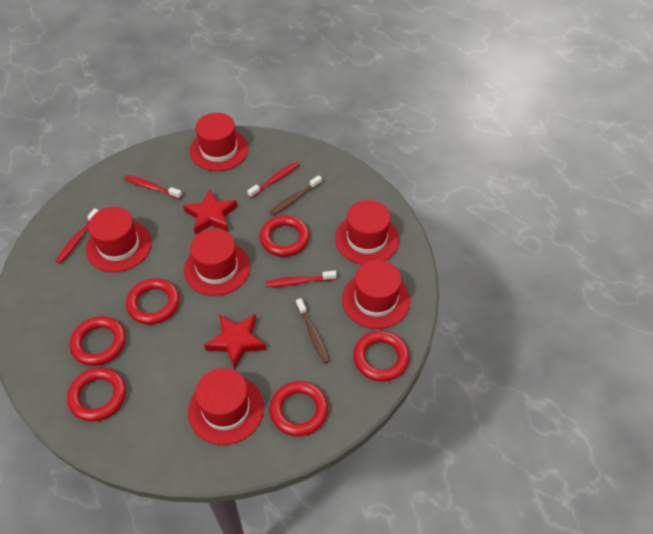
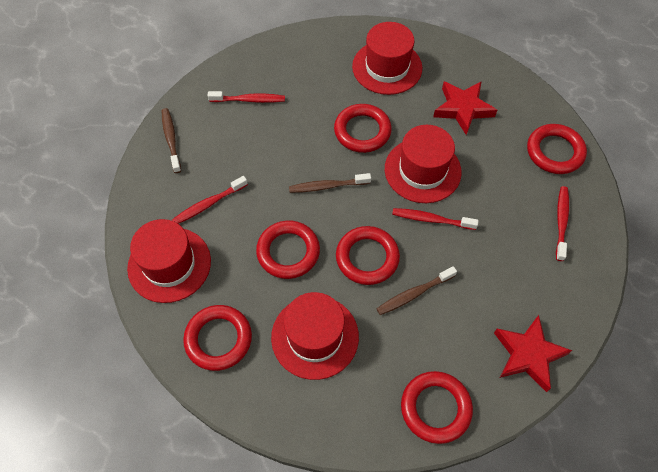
brown toothbrush: 2 -> 3
red hat: 6 -> 4

